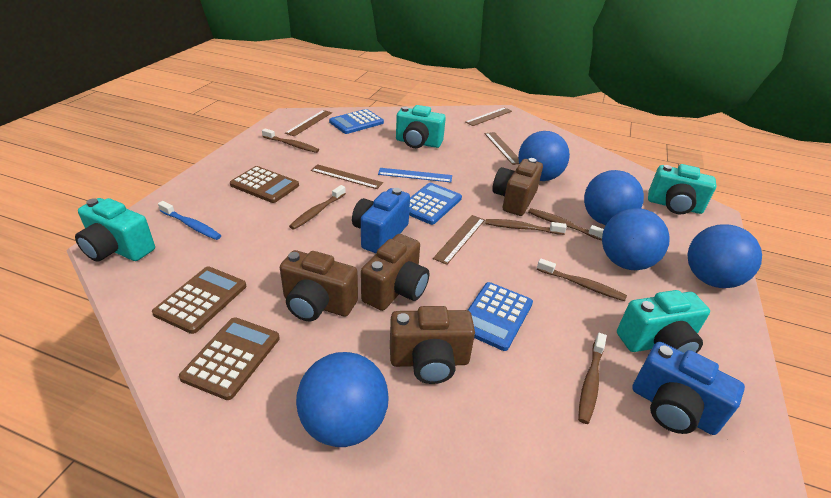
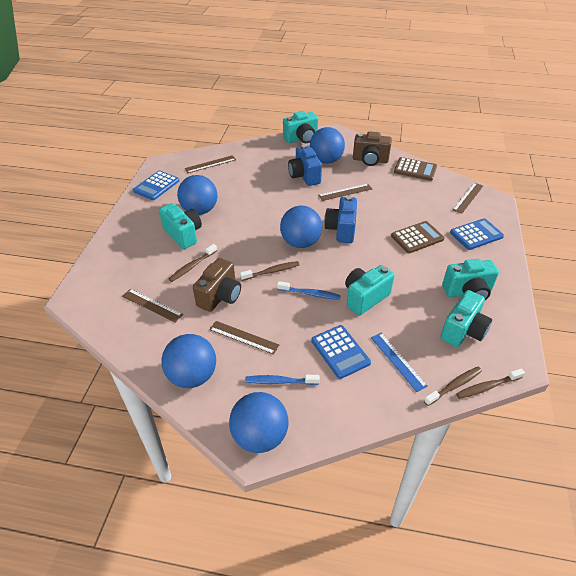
blue toothbrush: 1 -> 2
brown calculator: 3 -> 2
brown camera: 4 -> 2
brown toothbrush: 6 -> 4
turquoise camera: 4 -> 5

